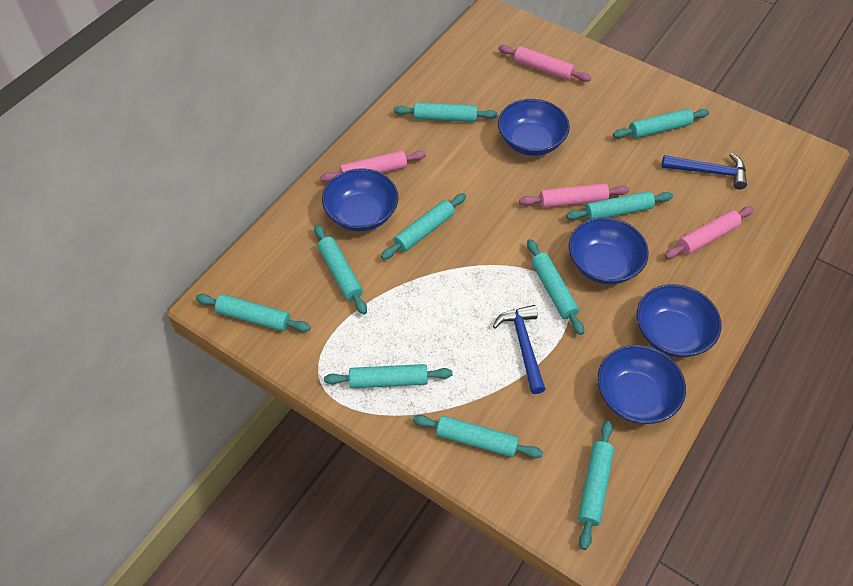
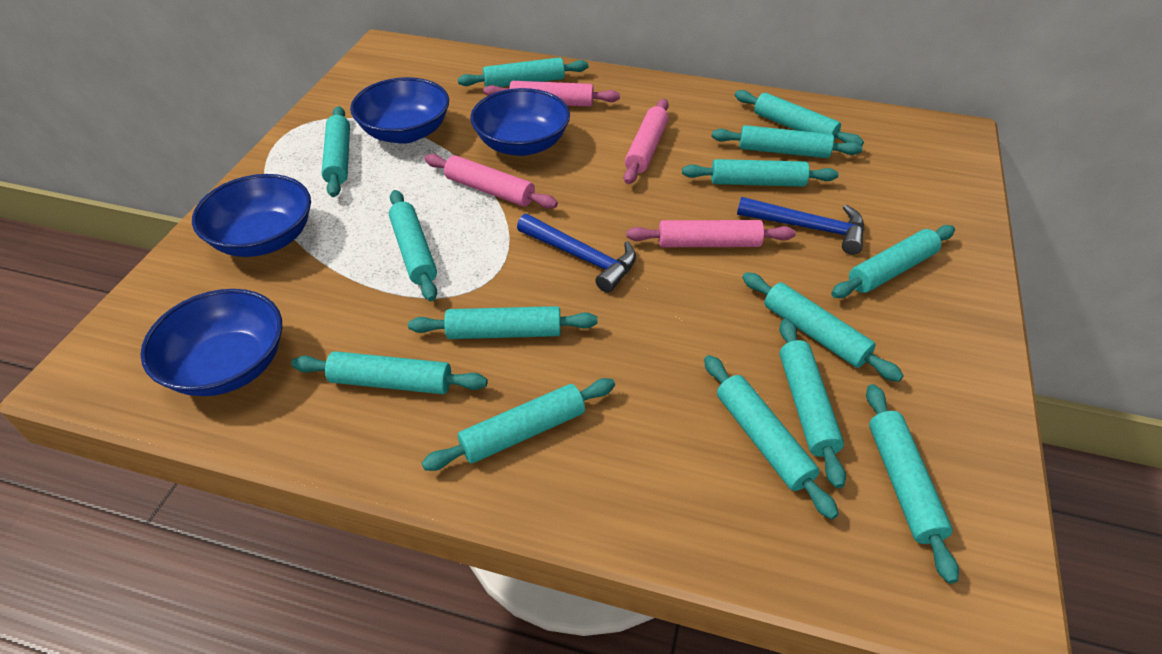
blue bowl: 5 -> 4
turquoise rolling pin: 10 -> 14

